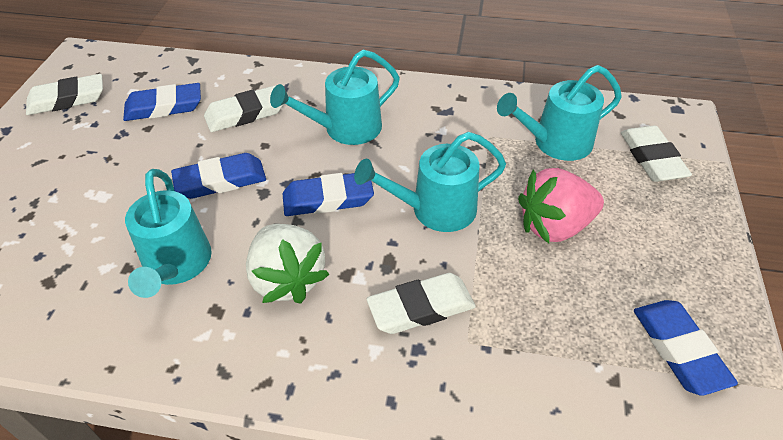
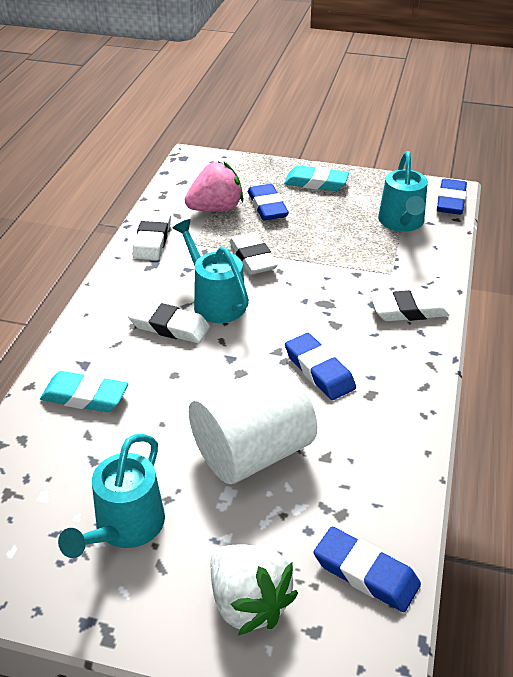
turquoise eraser: 0 -> 2
turquoise watering can: 4 -> 3
white cylinder: 0 -> 1

